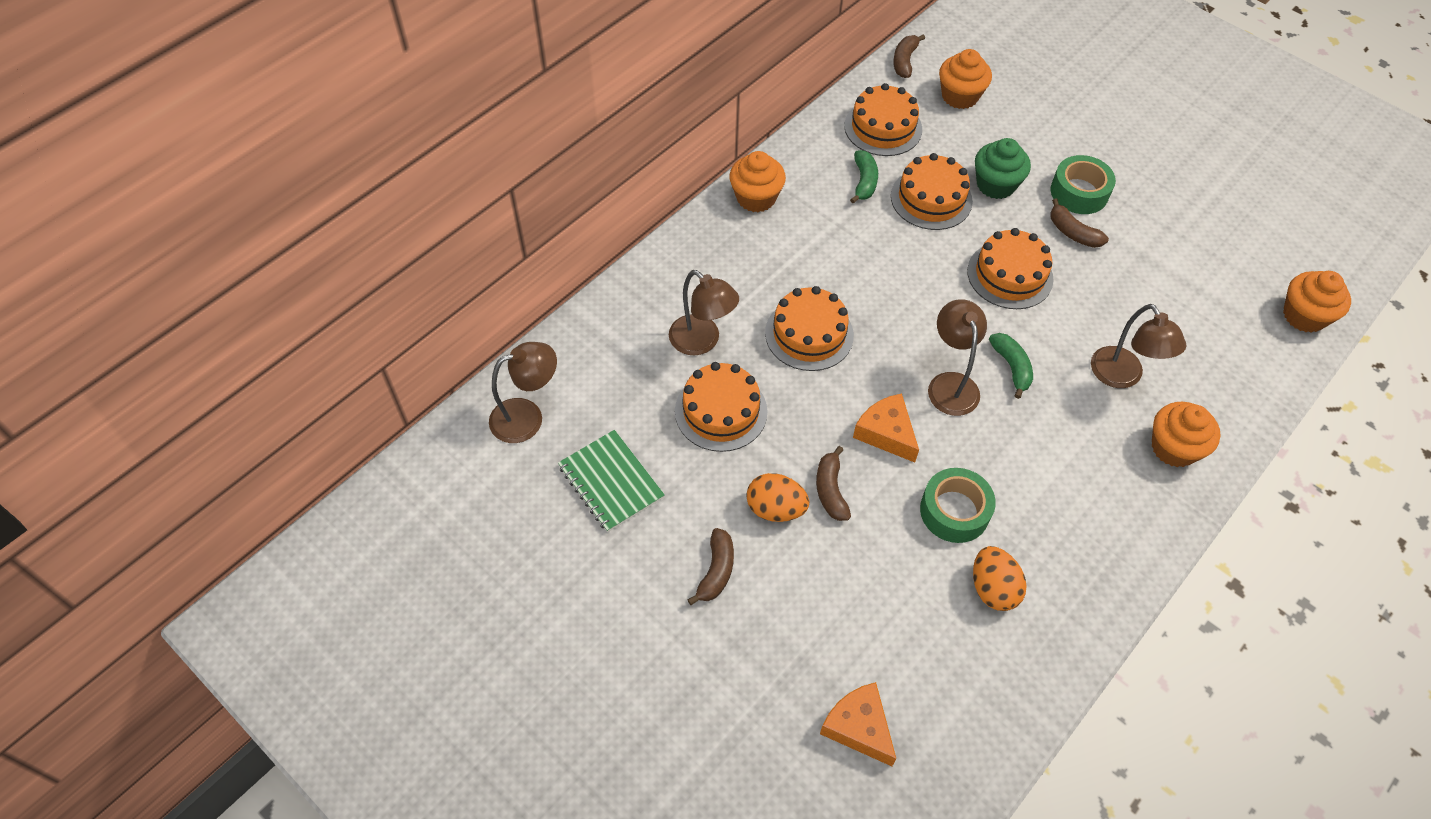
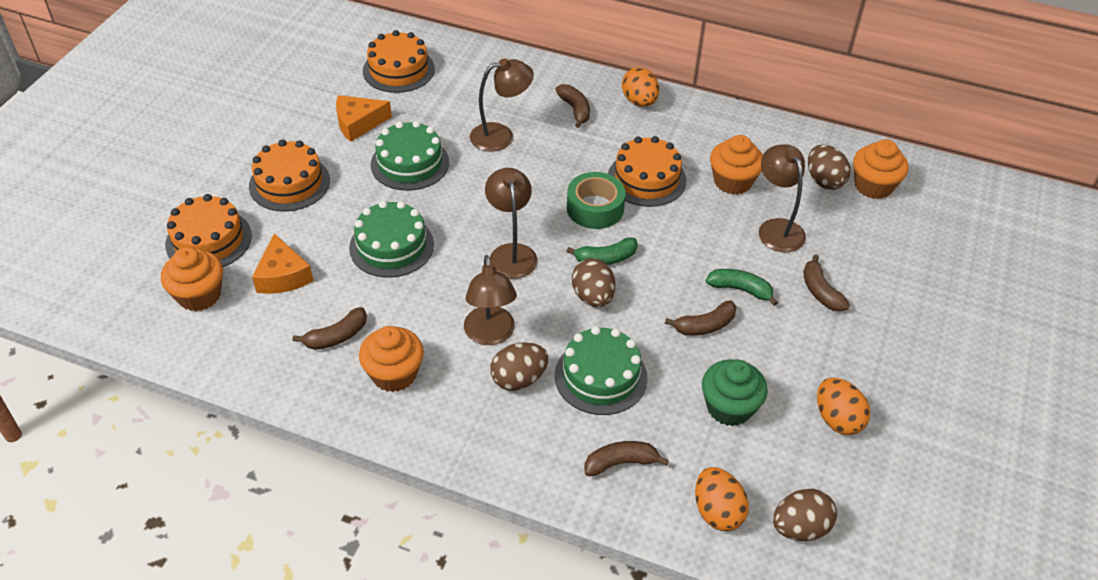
brown banana: 4 -> 5
brown egg: 0 -> 4
green cake: 0 -> 3
green notebook: 1 -> 0
green tape: 2 -> 1
orange cake: 5 -> 4
orange egg: 2 -> 3

